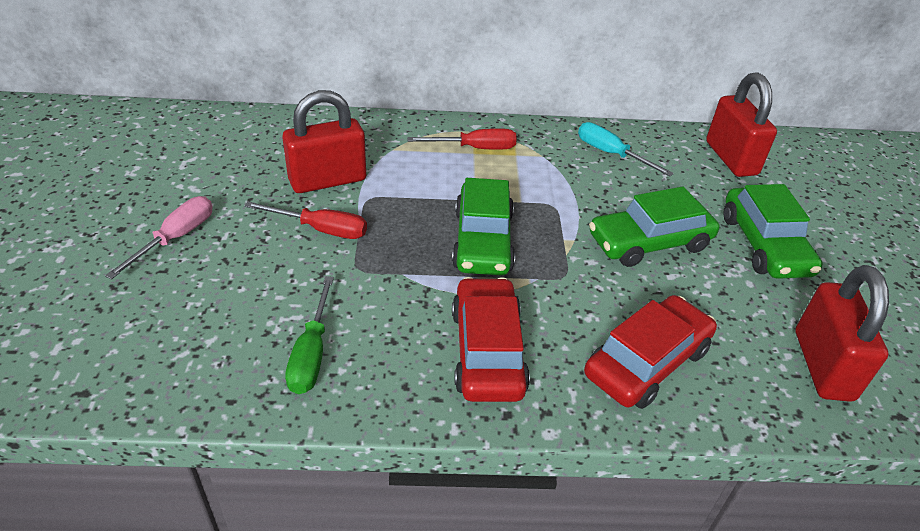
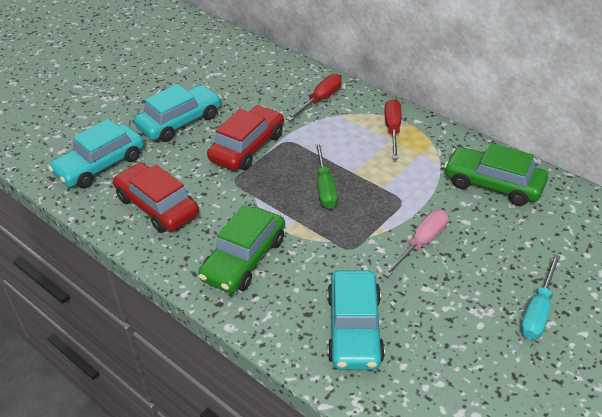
green car: 3 -> 2
red padlock: 3 -> 0
turquoise car: 0 -> 3

